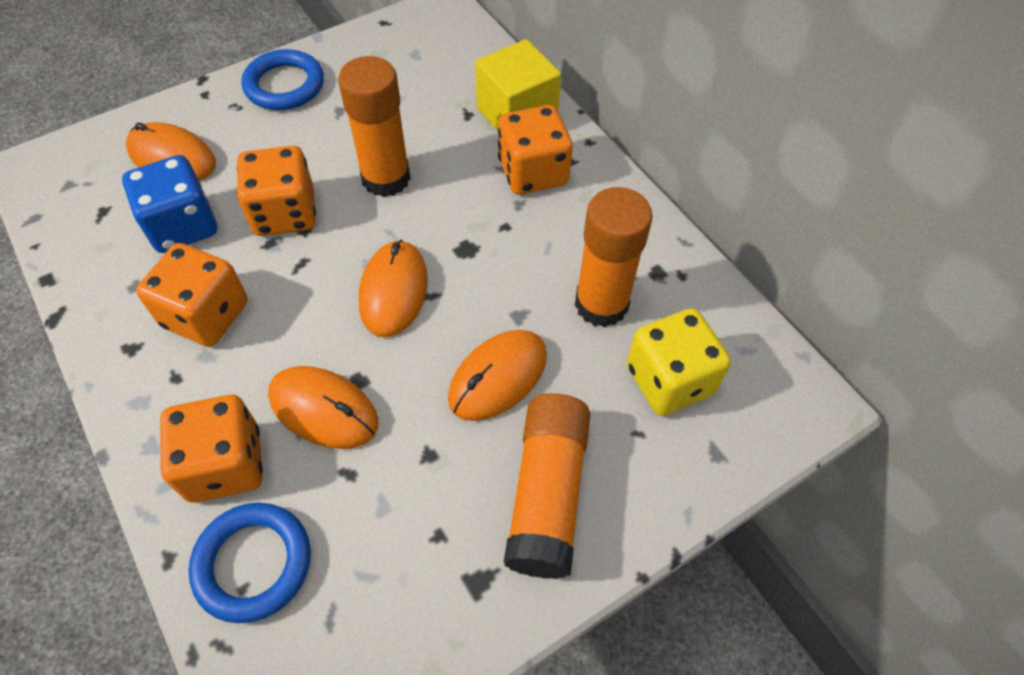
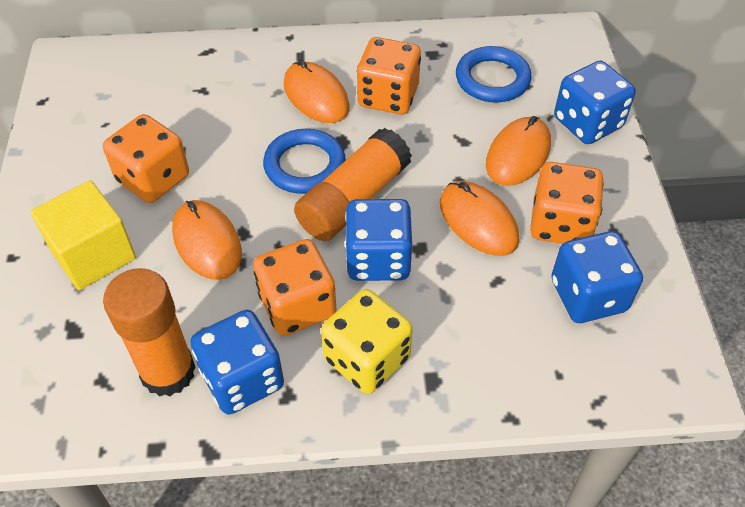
blue dice: 1 -> 4
orange glue stick: 3 -> 2

